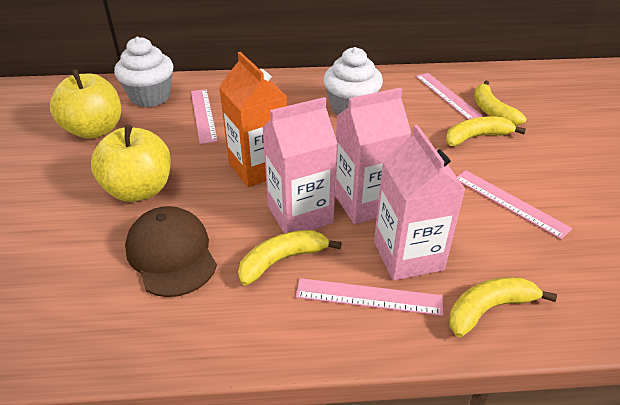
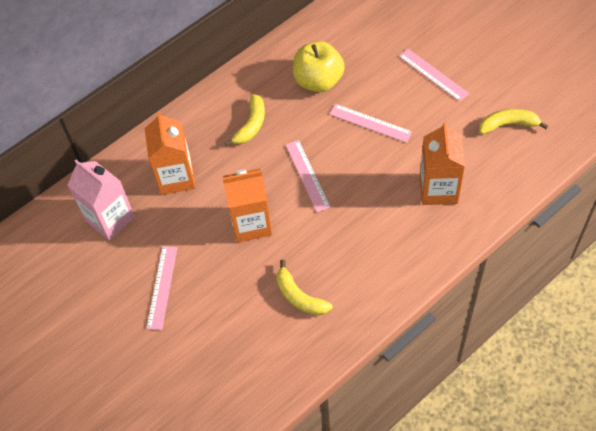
brown cap: 1 -> 0
orange carton: 1 -> 3
pink carton: 3 -> 1
white cupcake: 2 -> 0
yellow apple: 2 -> 1
yellow banana: 4 -> 3

